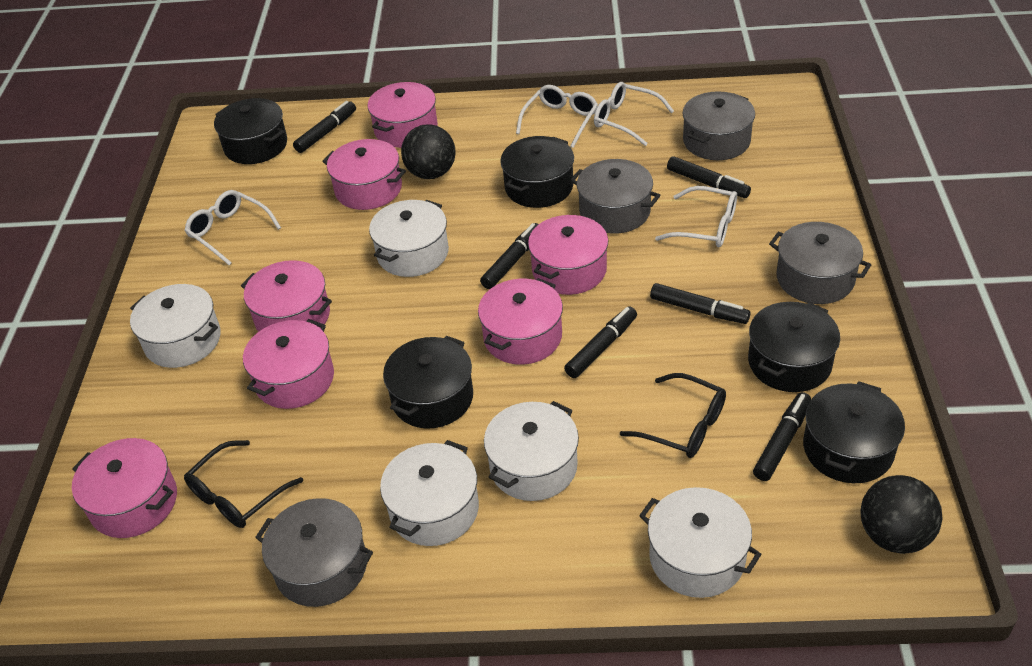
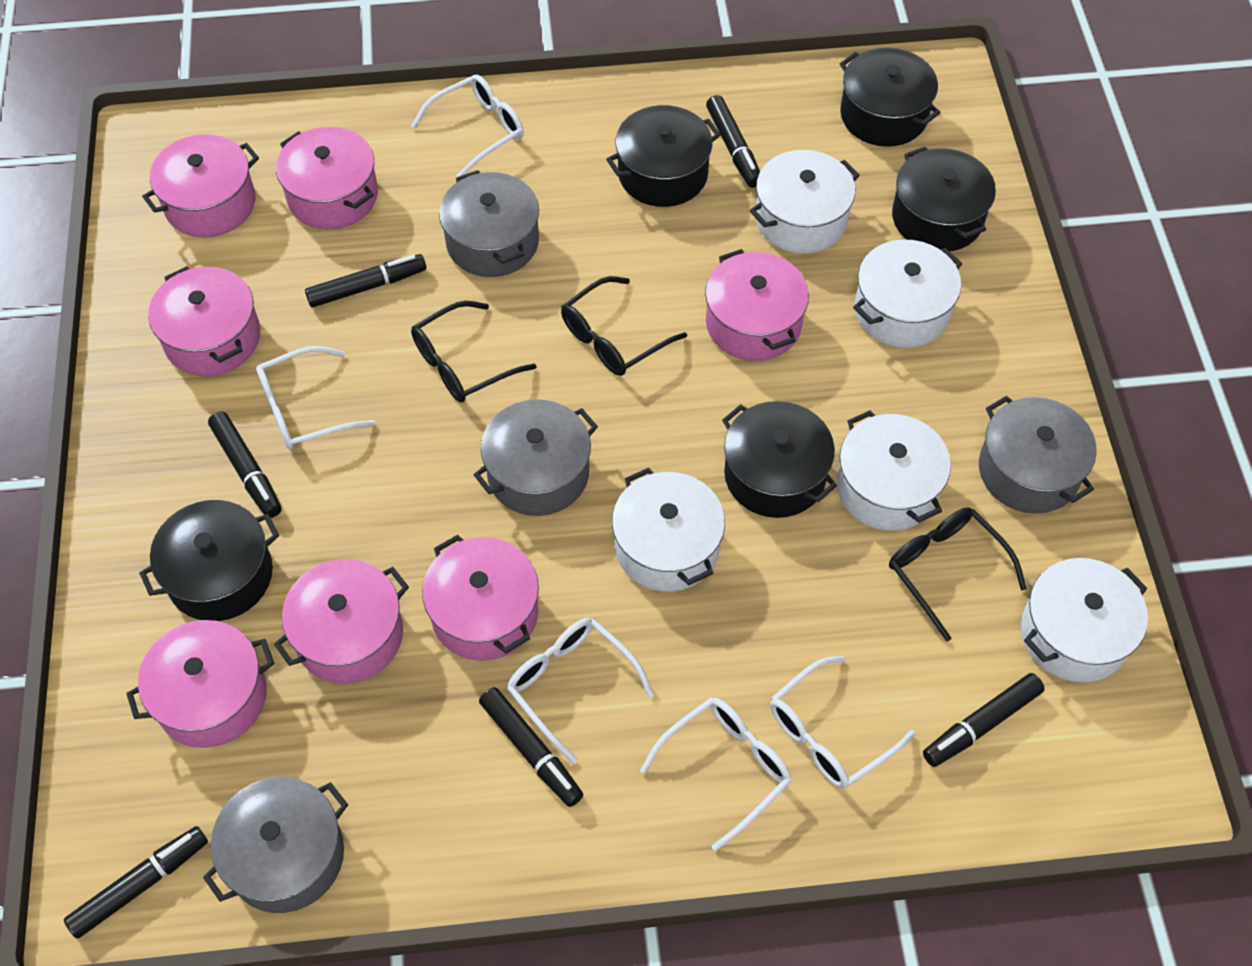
black ball: 2 -> 0
black glasses: 2 -> 3
white glasses: 4 -> 5

